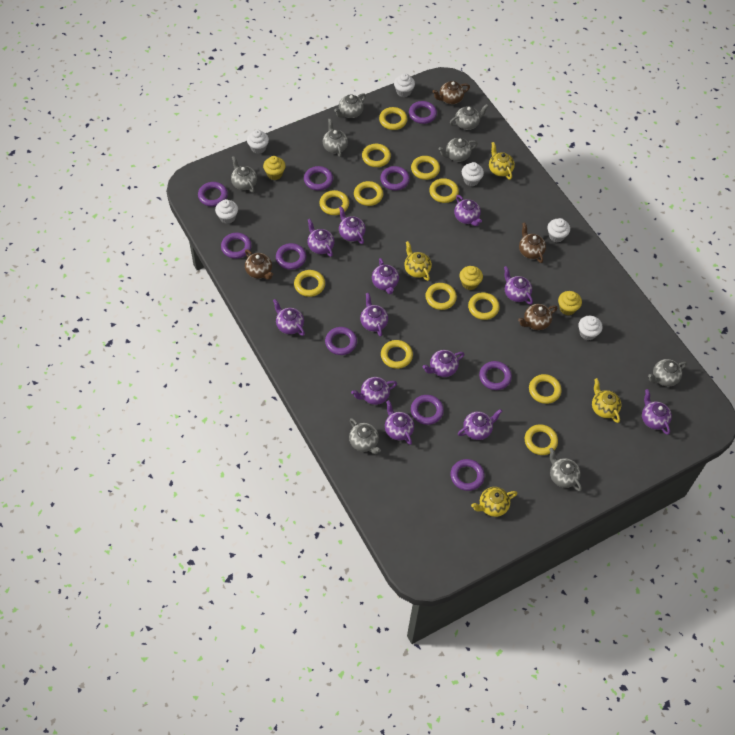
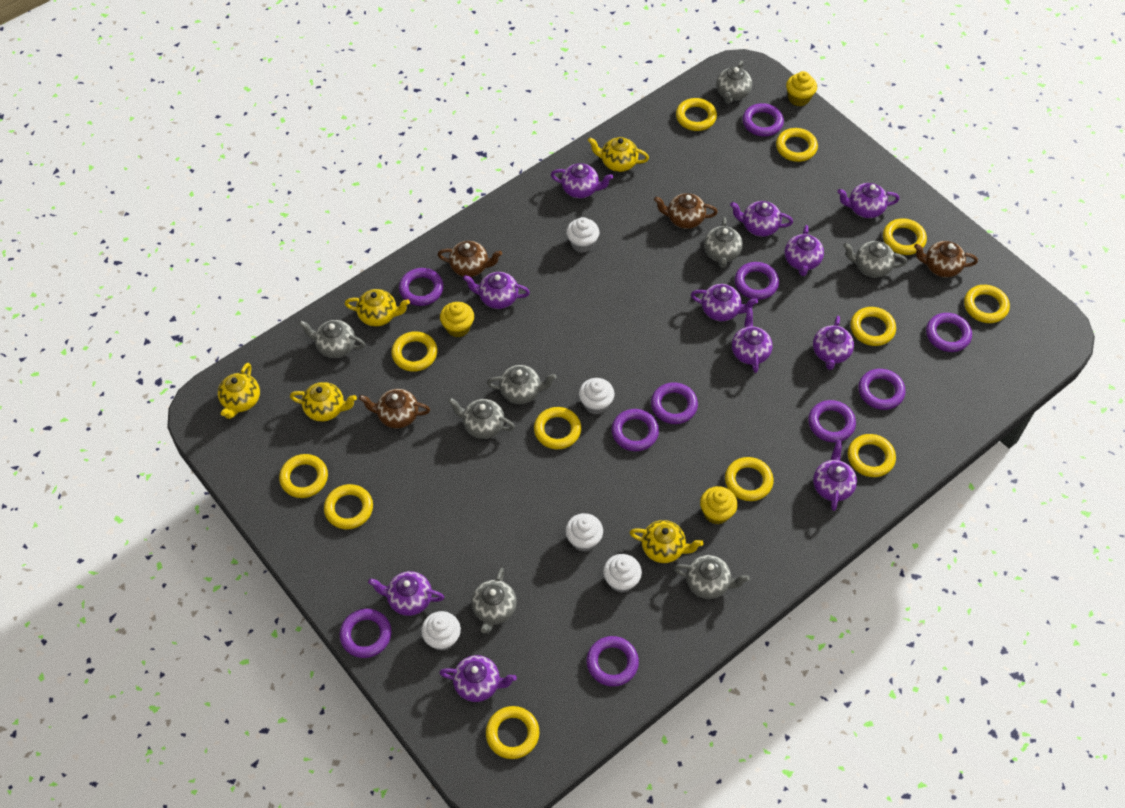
purple teapot: 12 -> 11
white cupcake: 6 -> 5
yellow teapot: 4 -> 5

